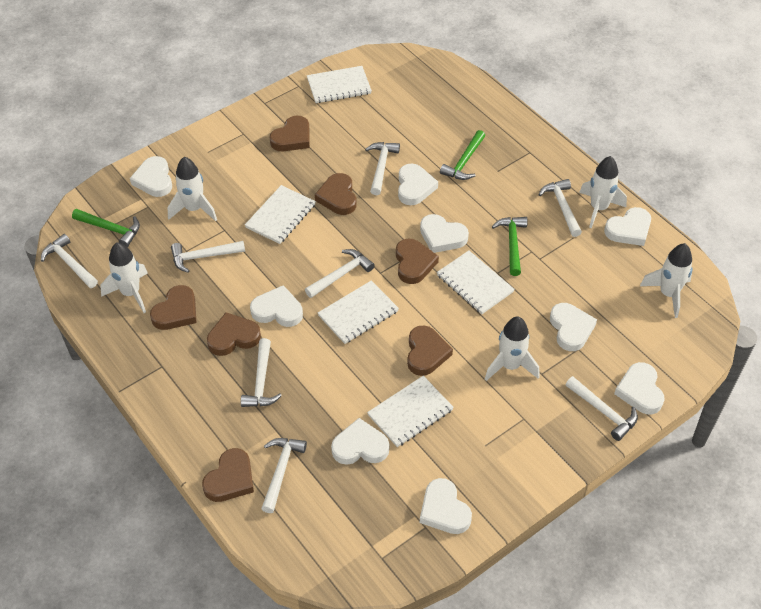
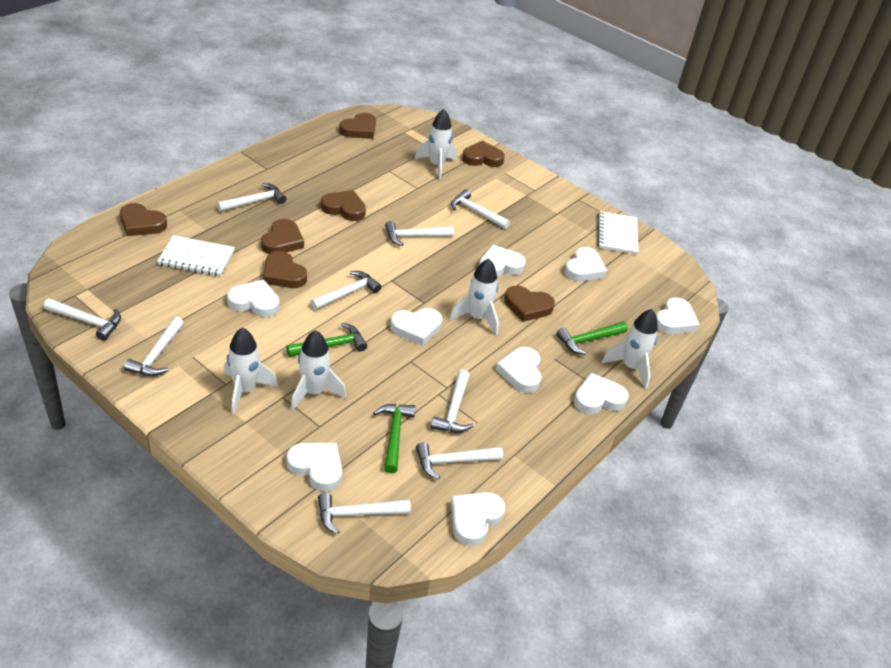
white hammer: 8 -> 9
white notebook: 5 -> 2

